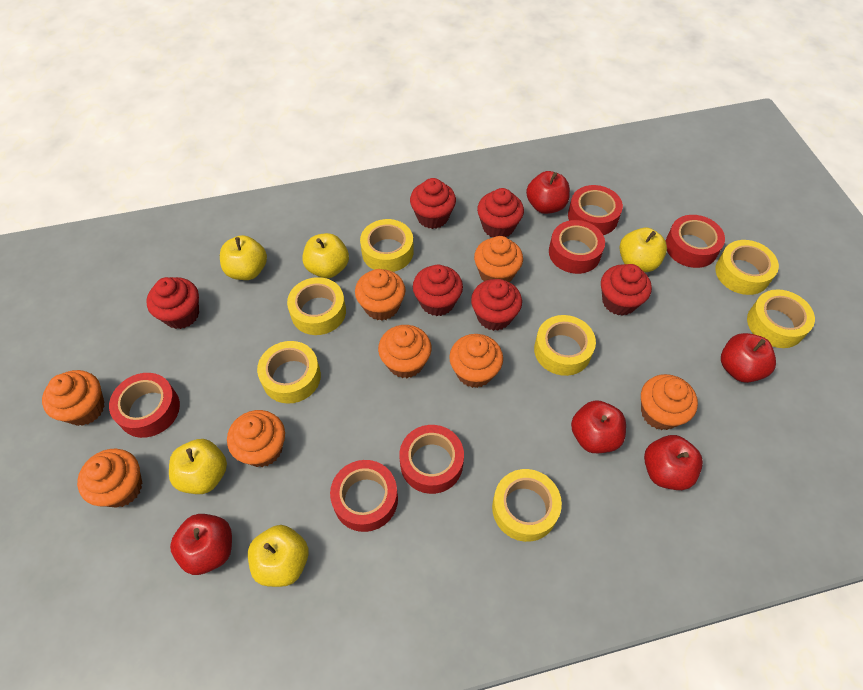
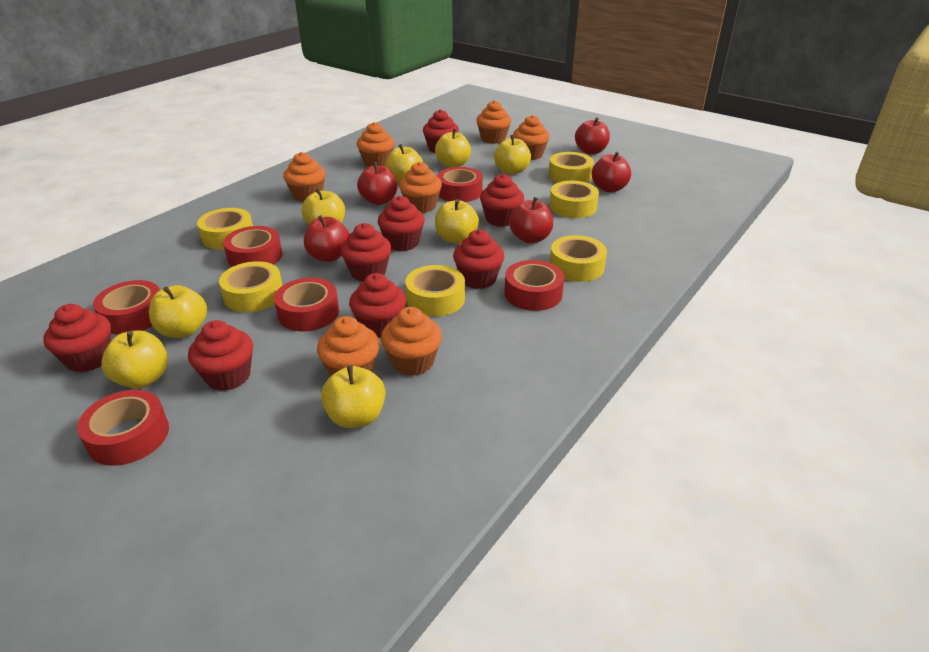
orange cupcake: 8 -> 7
red cupcake: 6 -> 8
yellow apple: 5 -> 8
yellow tape: 7 -> 6

